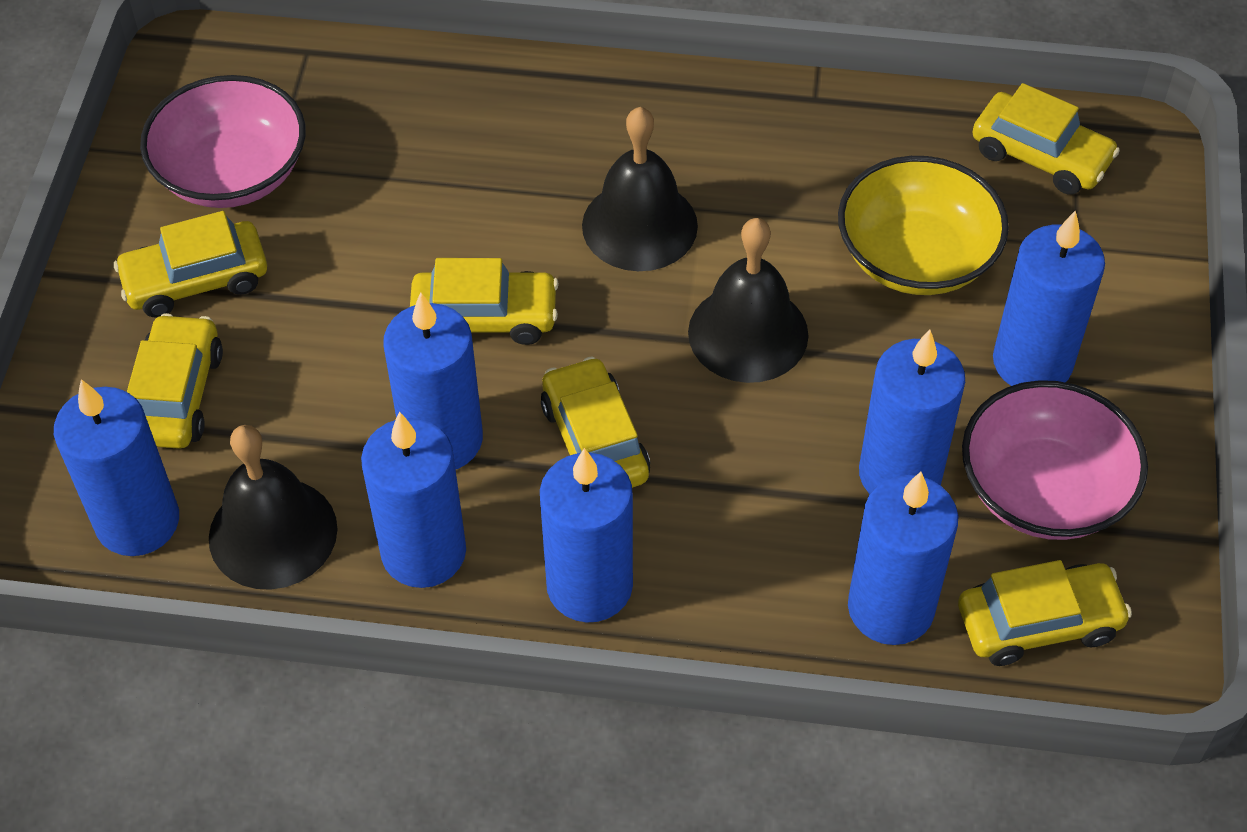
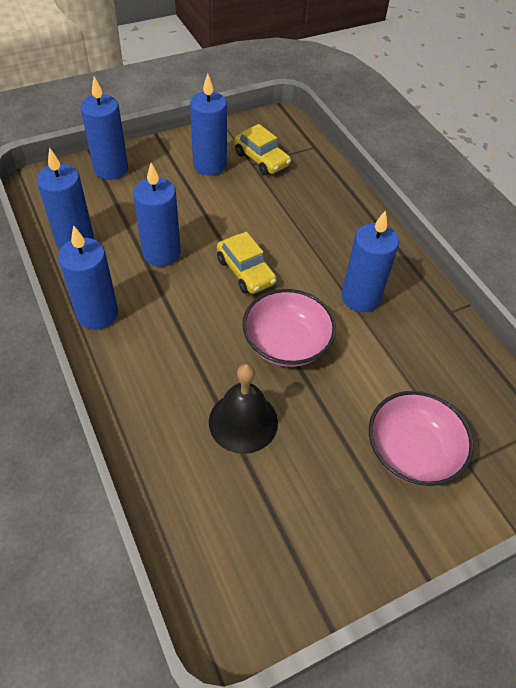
black bell: 3 -> 1
blue candle: 7 -> 6
yellow bowl: 1 -> 0
yellow car: 6 -> 2

